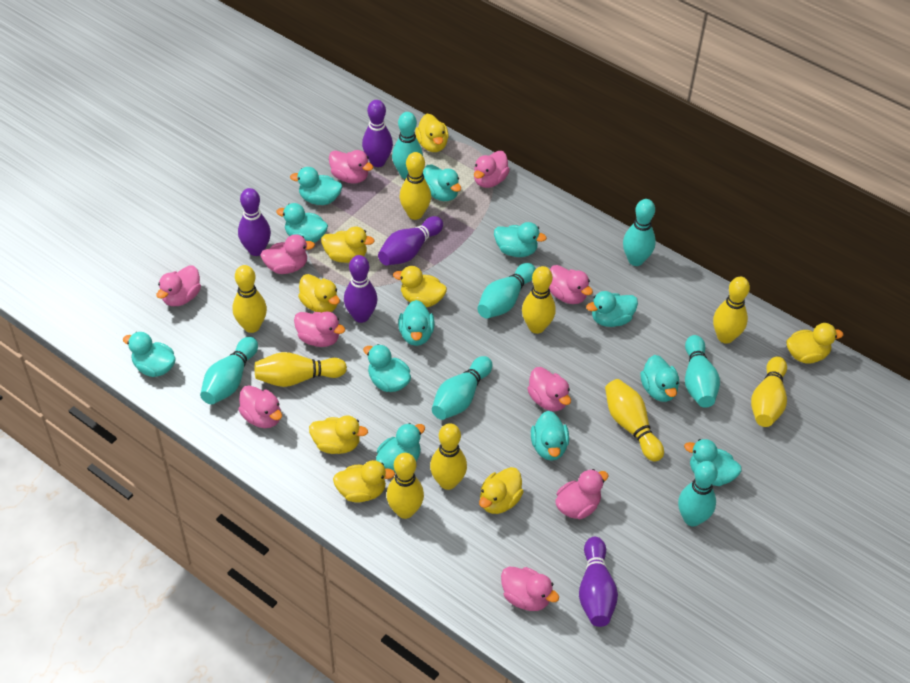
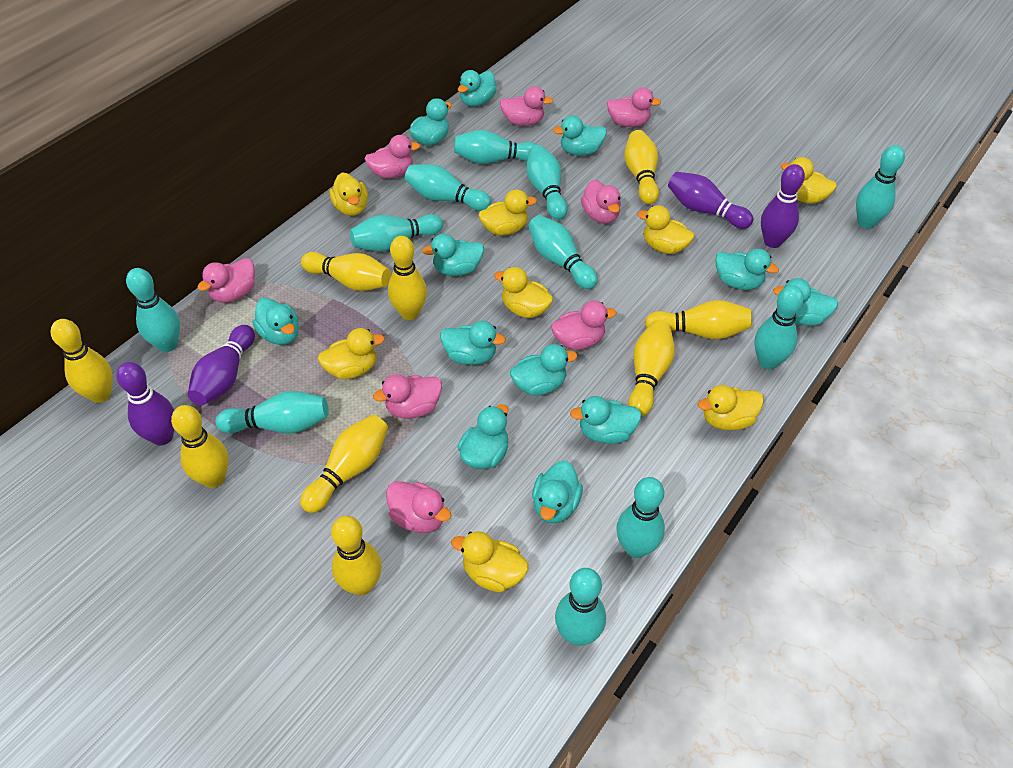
pink duck: 10 -> 8
purple bowling pin: 5 -> 4
turquoise bowling pin: 7 -> 11

